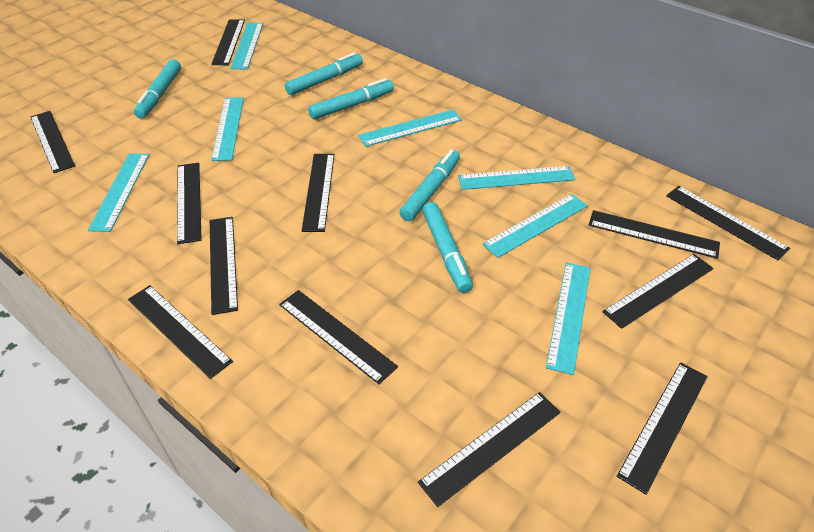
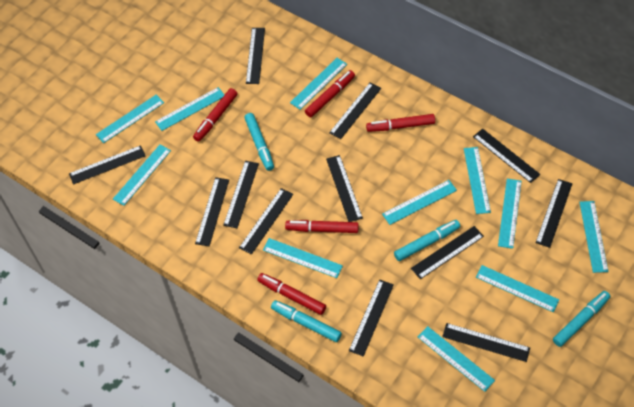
red marker: 0 -> 5
turquoise marker: 5 -> 4
turquoise ruler: 7 -> 11

